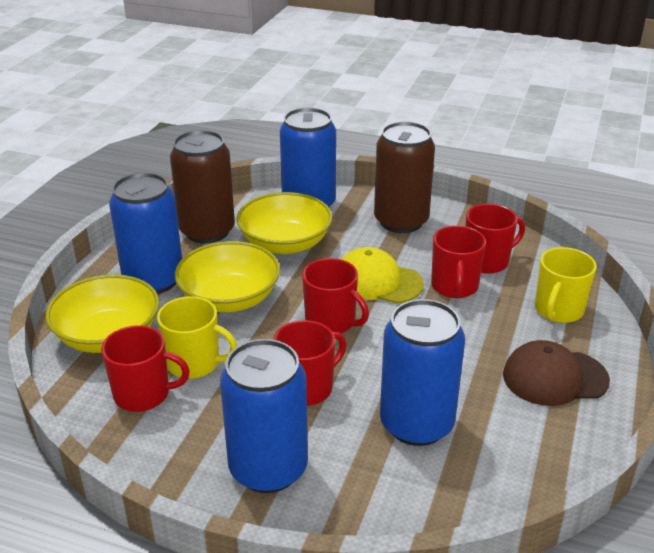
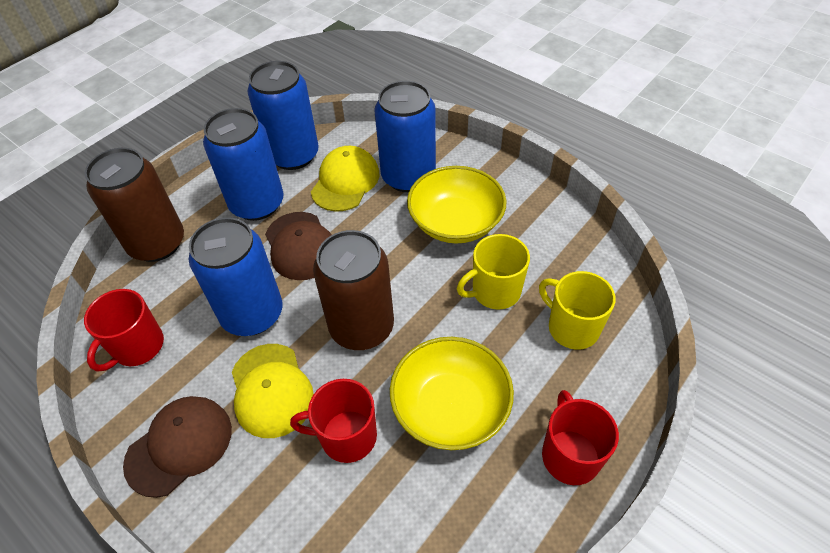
brown cap: 1 -> 2
red mug: 5 -> 3
yellow bowl: 3 -> 2
yellow cap: 1 -> 2

